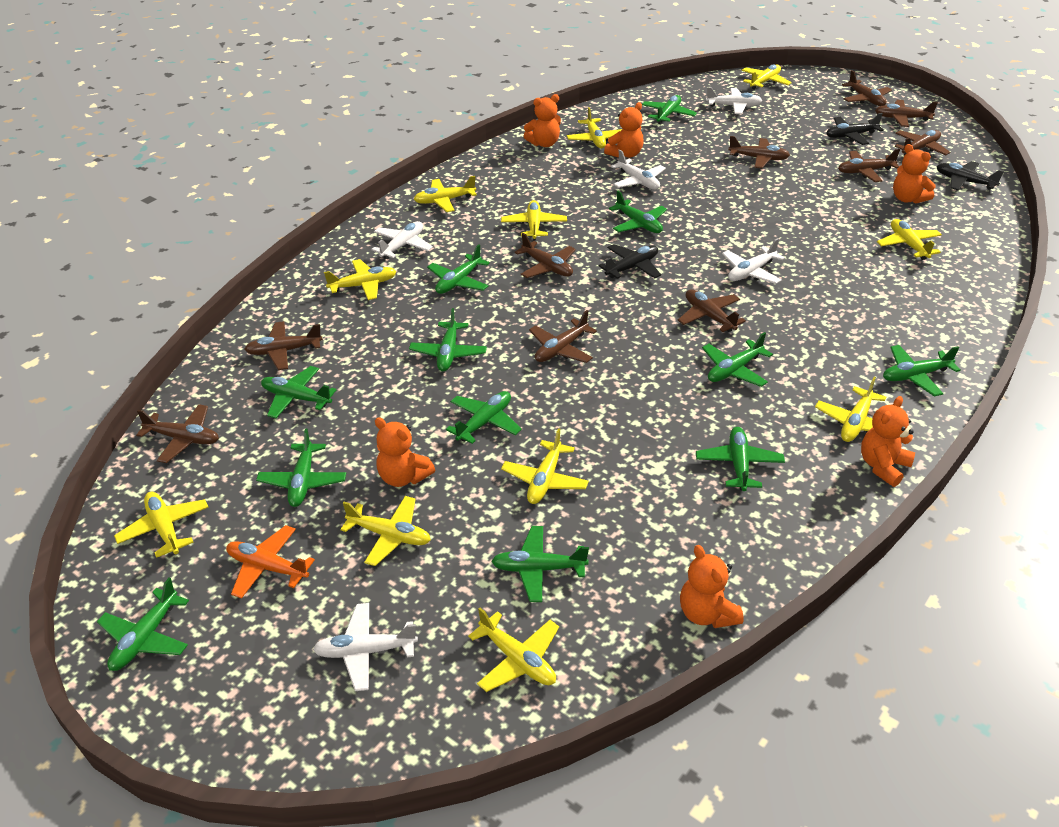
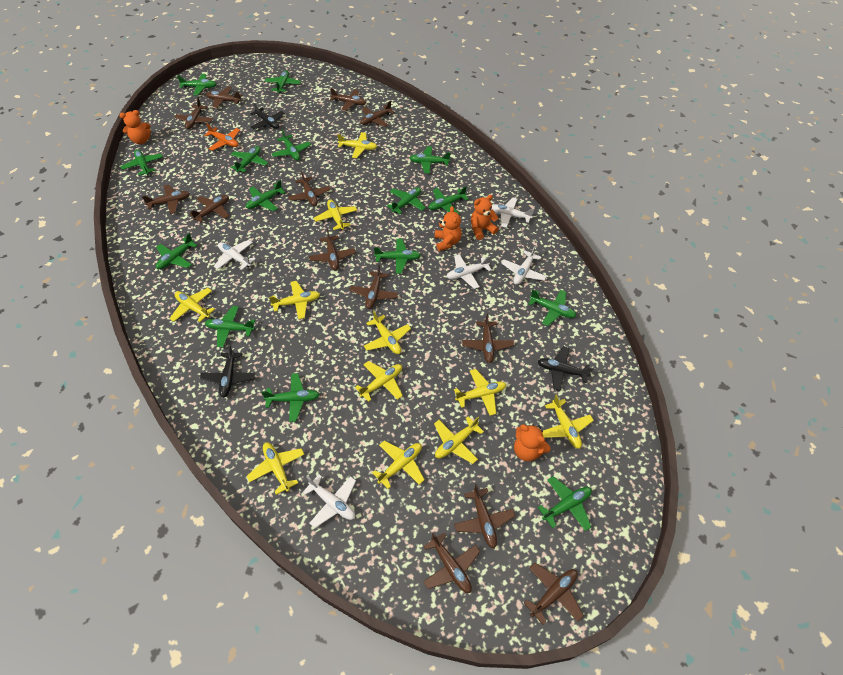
brown plane: 10 -> 13
green plane: 12 -> 15
orange teddy bear: 6 -> 4

